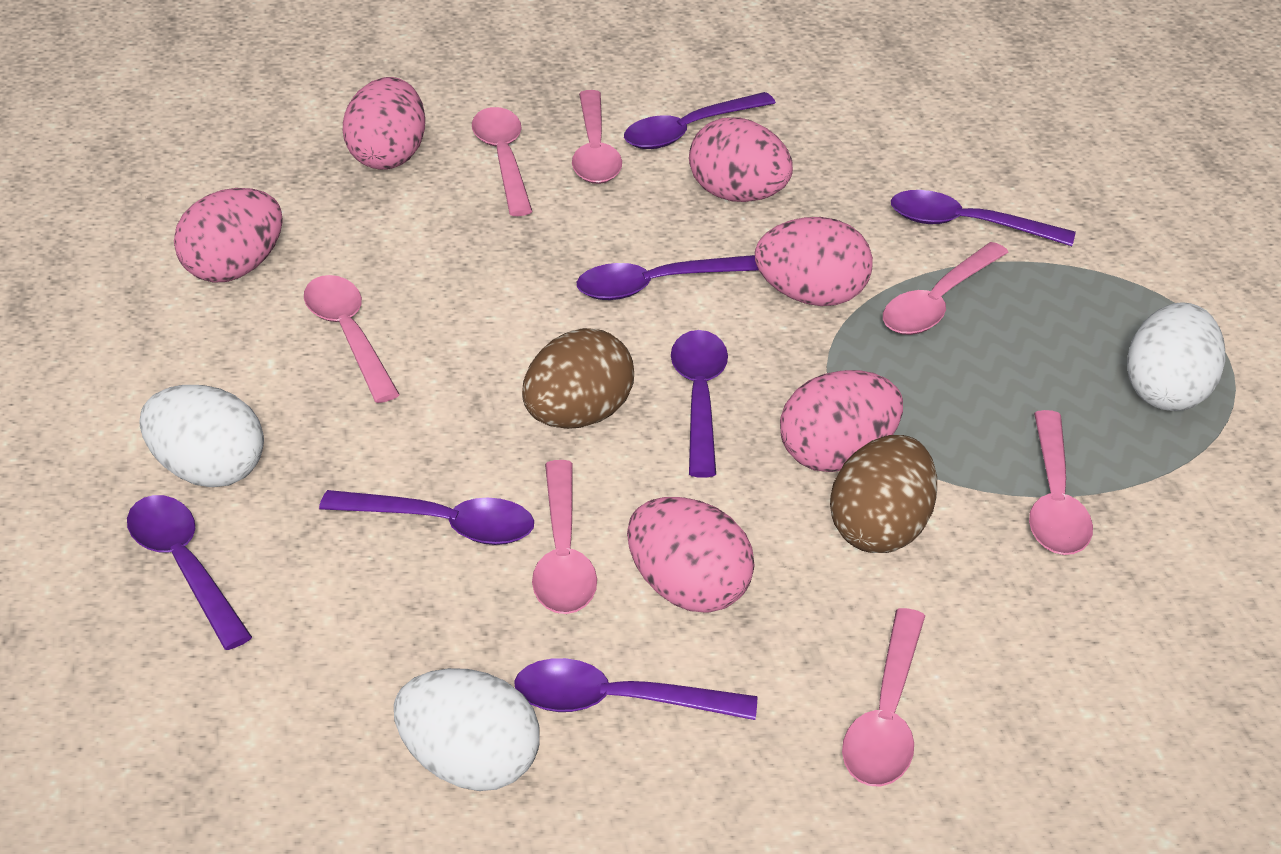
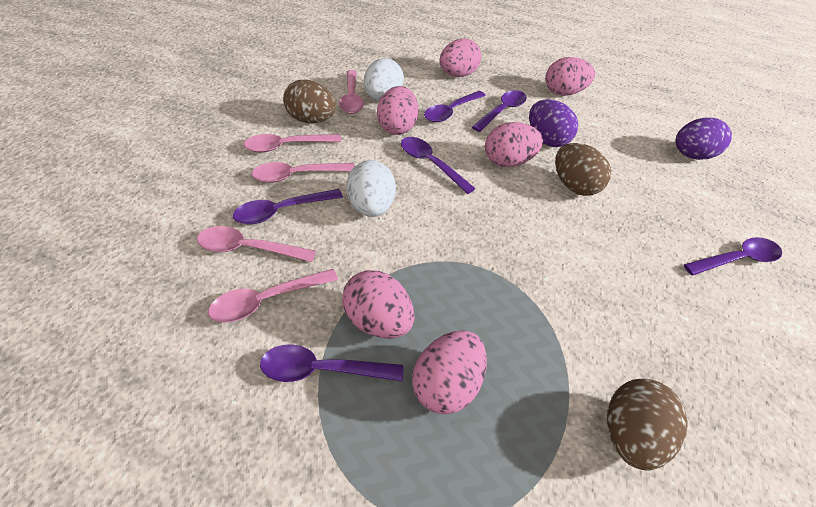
brown egg: 2 -> 3
pink spoon: 7 -> 5
purple egg: 0 -> 2
purple spoon: 7 -> 6
white egg: 3 -> 2

